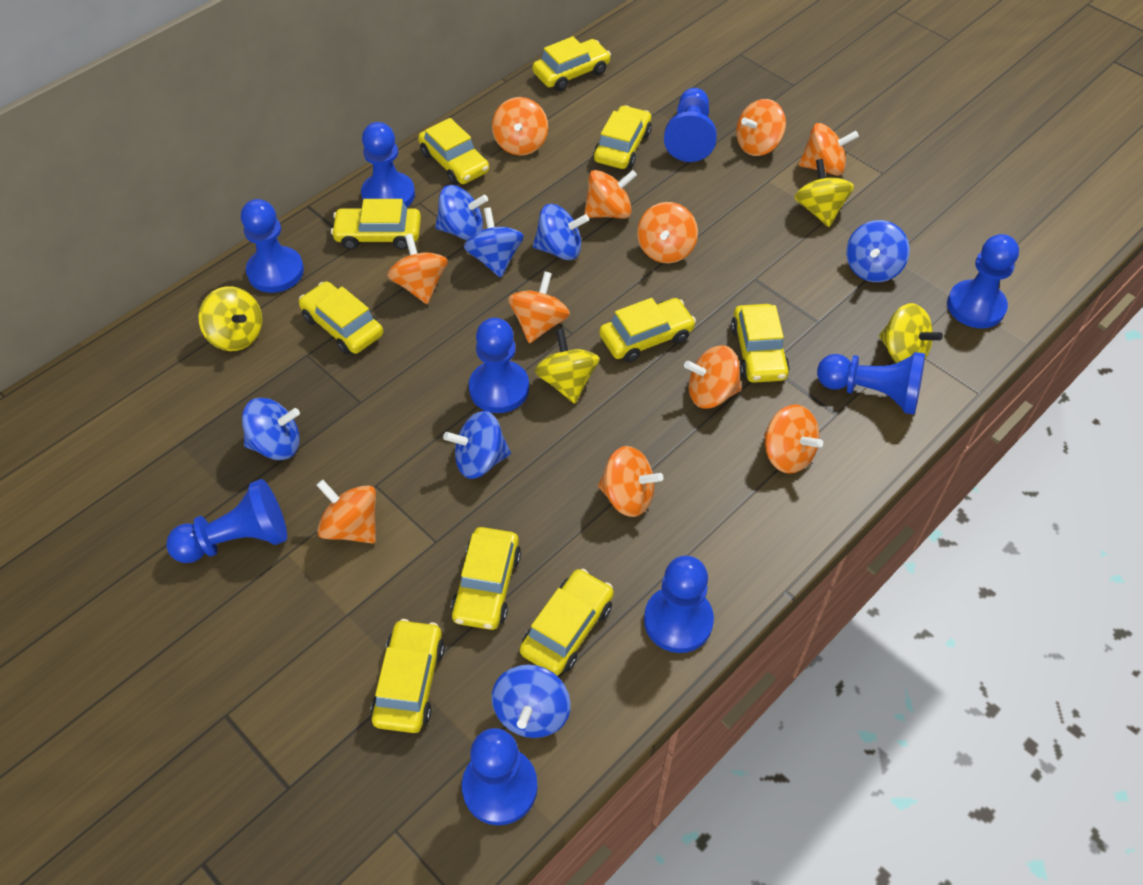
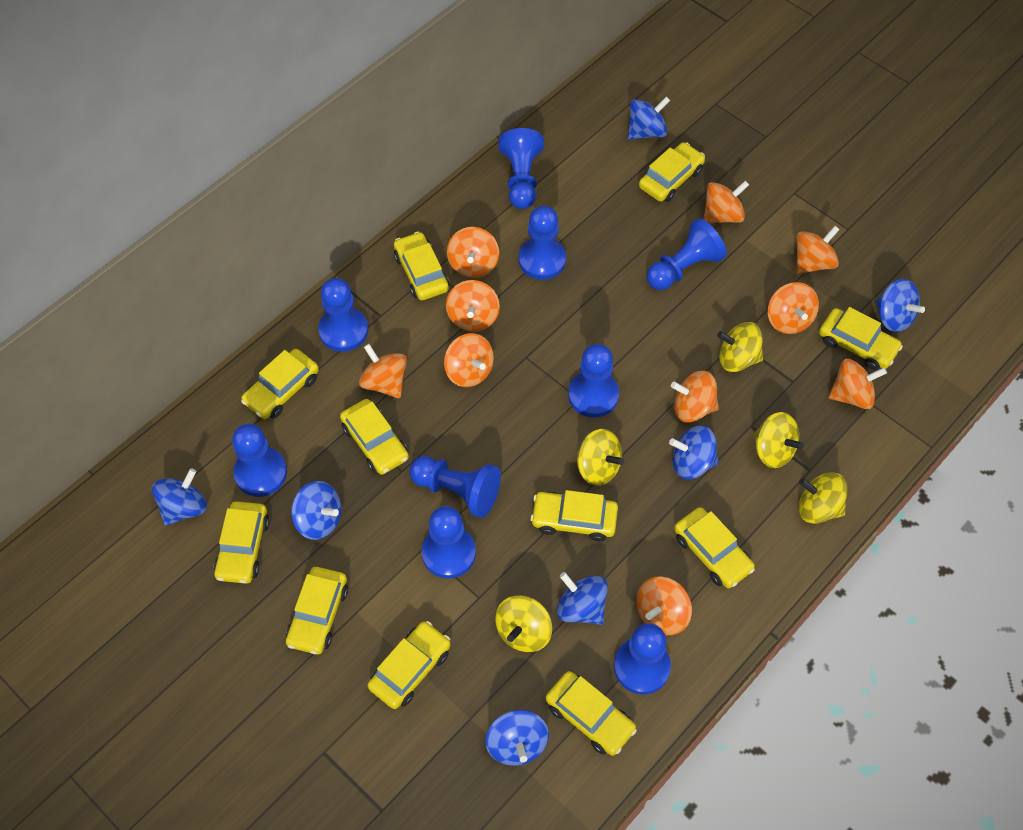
orange spinning top: 11 -> 10
yellow car: 10 -> 11
yellow spinning top: 4 -> 5

